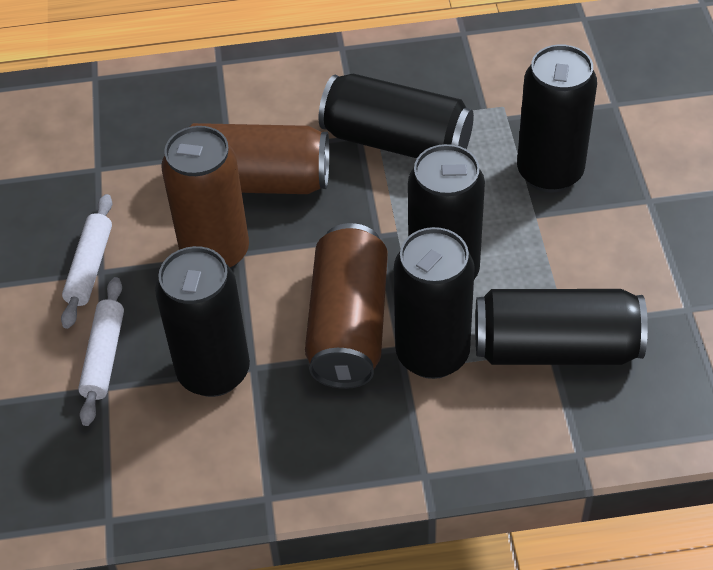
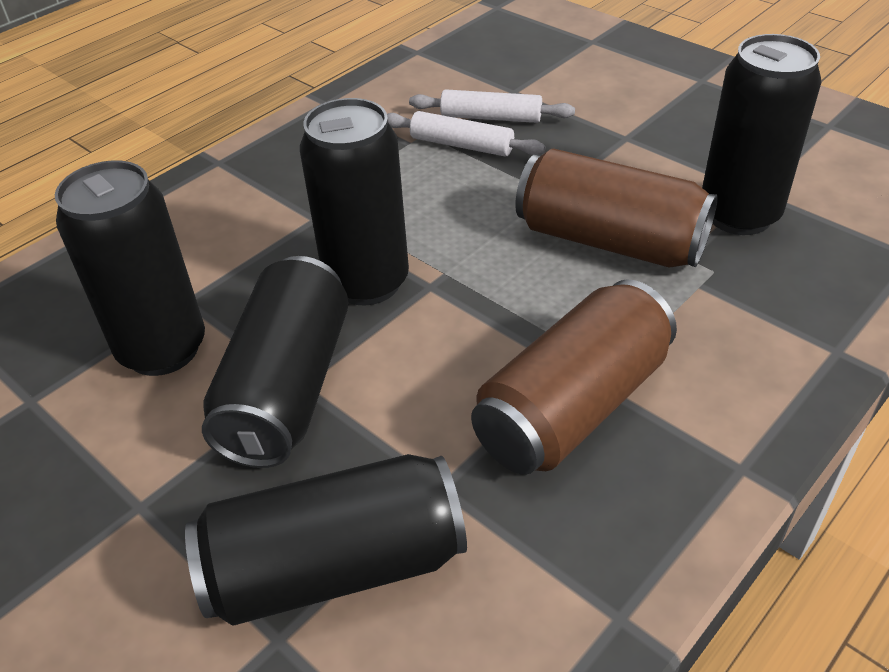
black can: 6 -> 5
brown can: 3 -> 2

